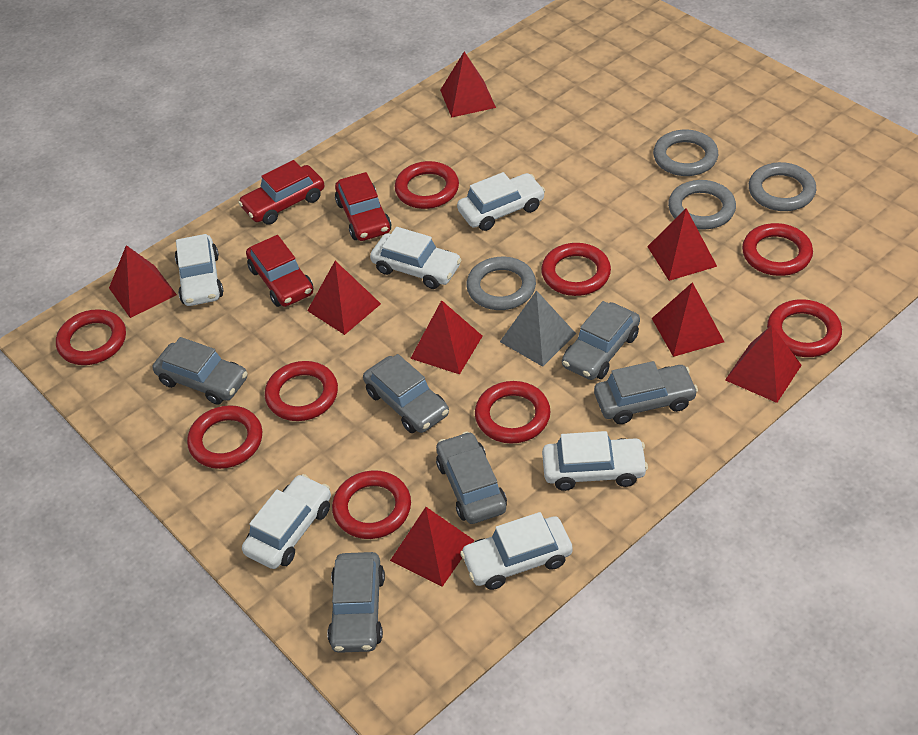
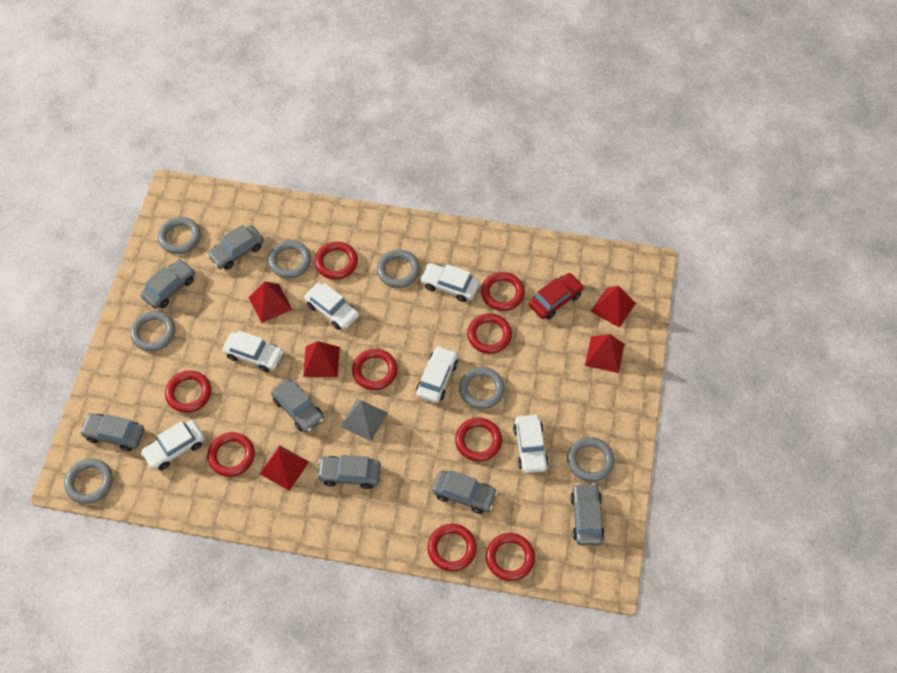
grey car: 6 -> 7
grey ring: 4 -> 7
red car: 3 -> 1
red pyramid: 8 -> 5

